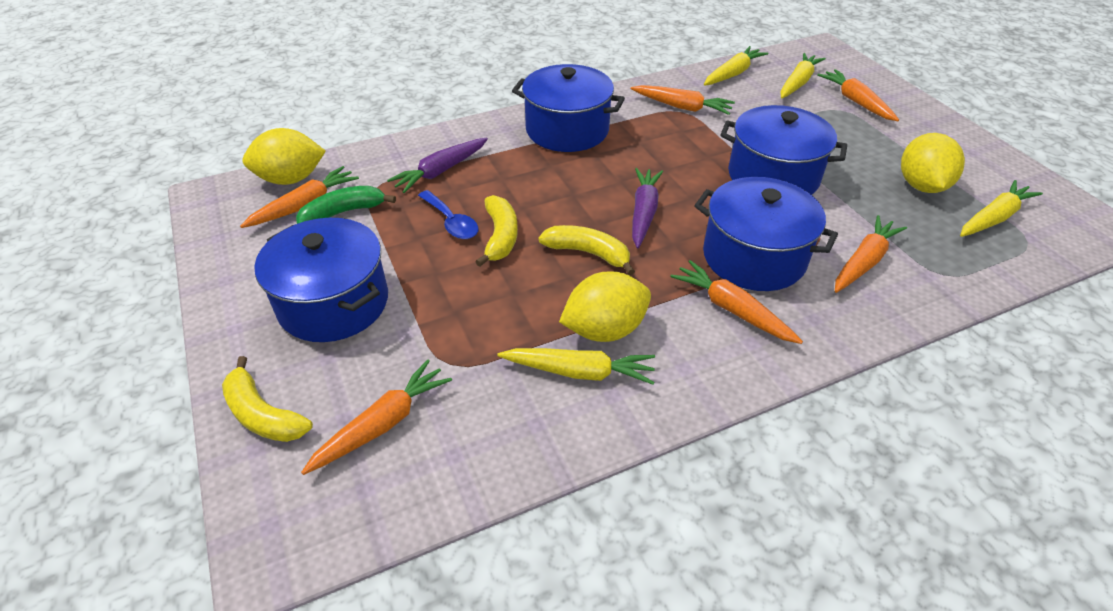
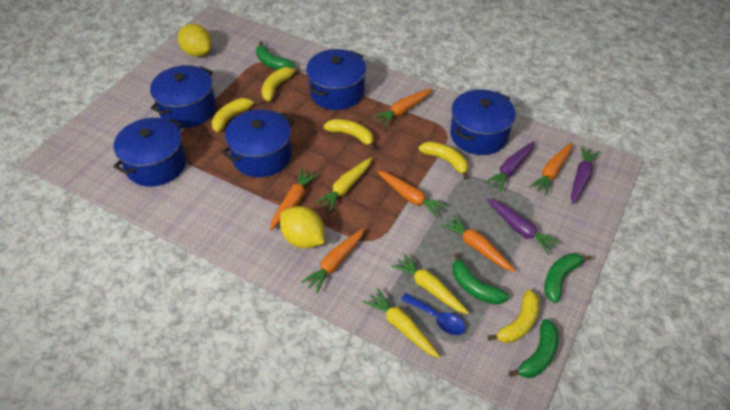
blue pot: 4 -> 5
green banana: 1 -> 4
purple carrot: 2 -> 3
yellow banana: 3 -> 5
yellow carrot: 4 -> 3
yellow lemon: 3 -> 2

